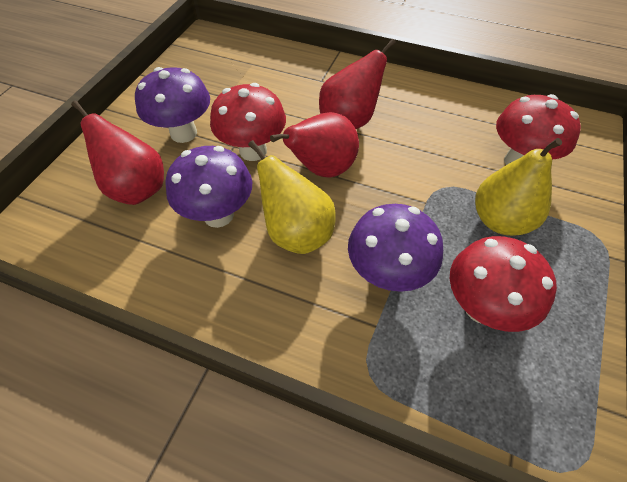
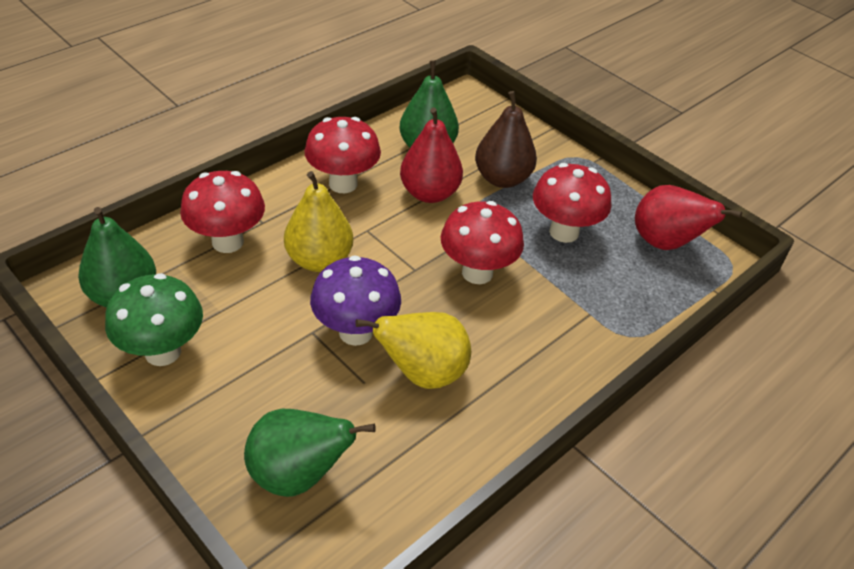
brown pear: 0 -> 1
green mushroom: 0 -> 1
green pear: 0 -> 3
purple mushroom: 3 -> 1
red mushroom: 3 -> 4
red pear: 3 -> 2

